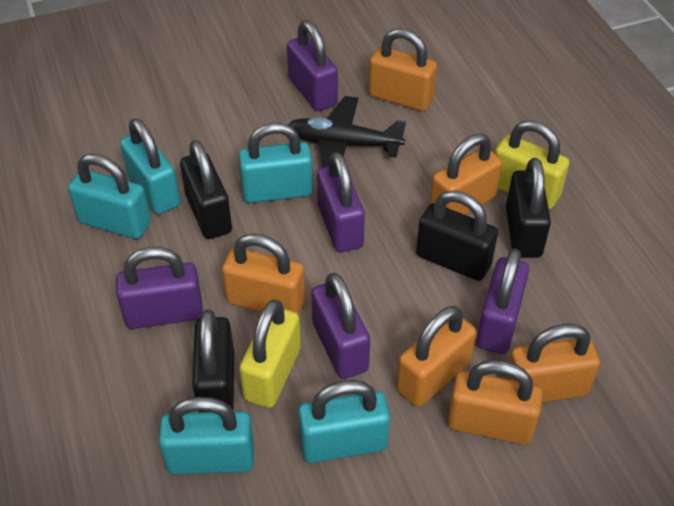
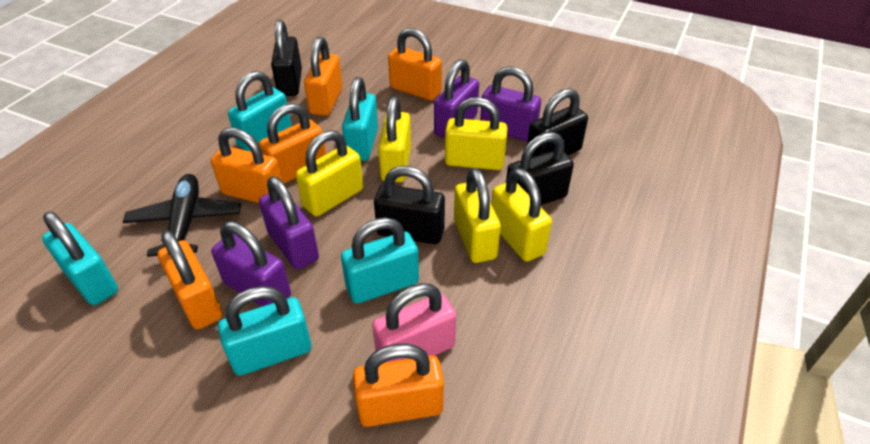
pink padlock: 0 -> 1
purple padlock: 5 -> 4
yellow padlock: 2 -> 5

